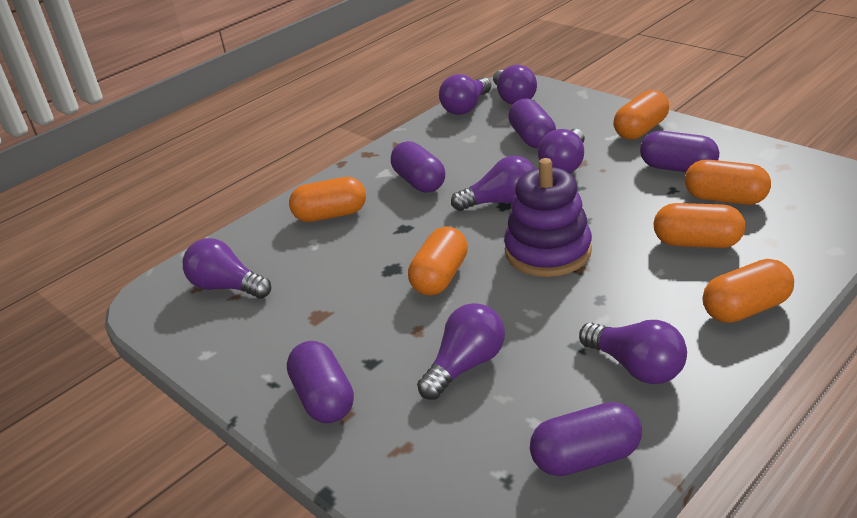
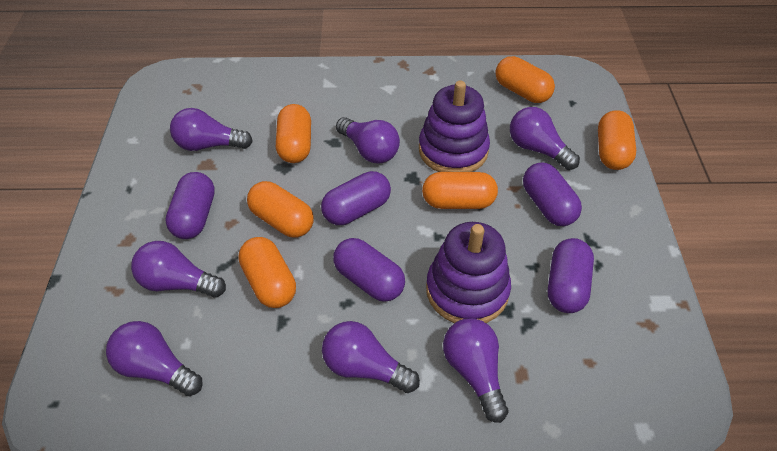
purple stacking toy: 1 -> 2

